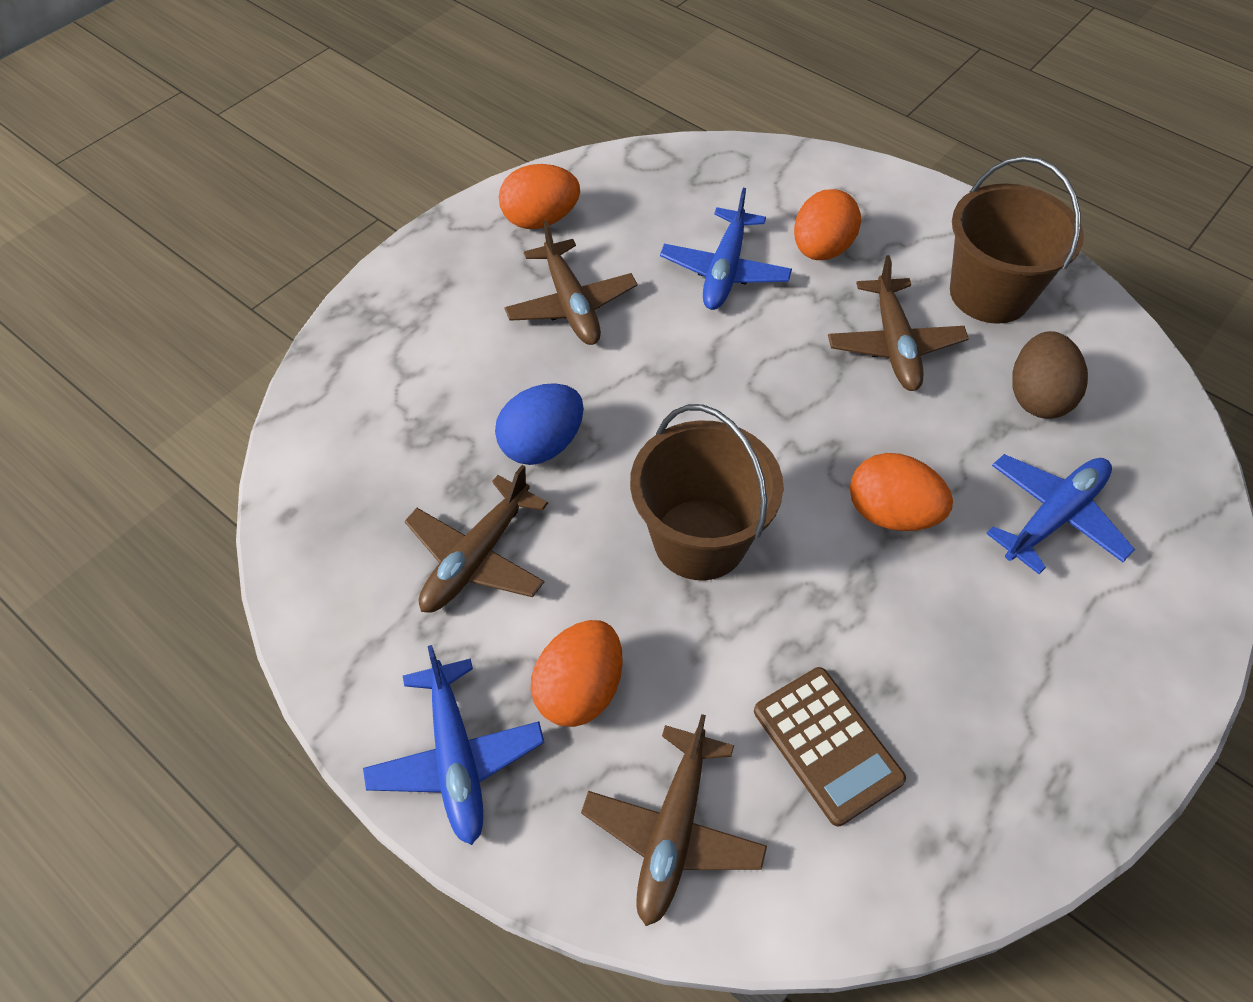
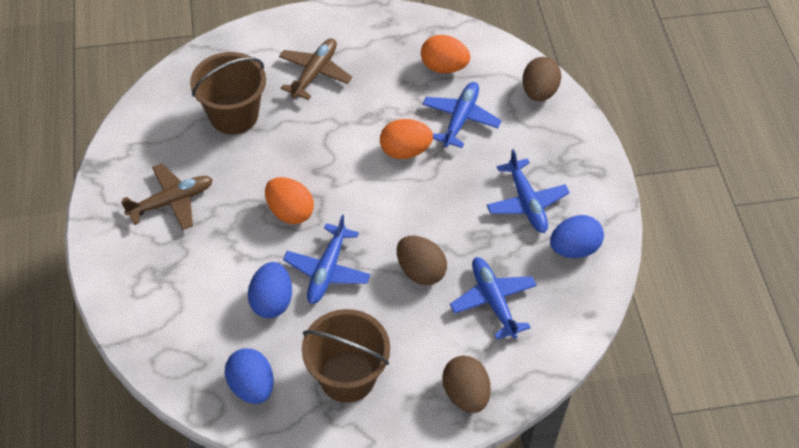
blue egg: 1 -> 3
blue plane: 3 -> 4
brown calculator: 1 -> 0
brown egg: 1 -> 3
brown plane: 4 -> 2
orange egg: 4 -> 3

